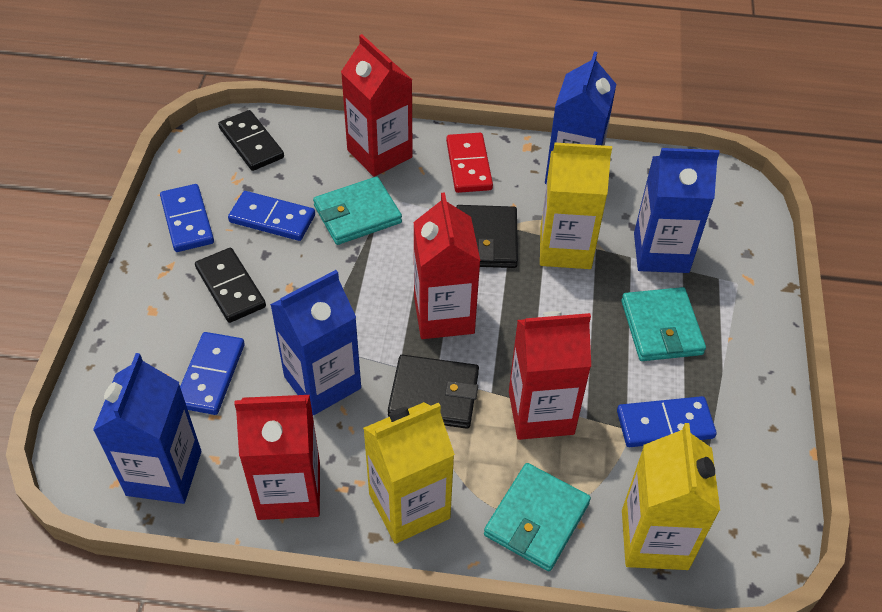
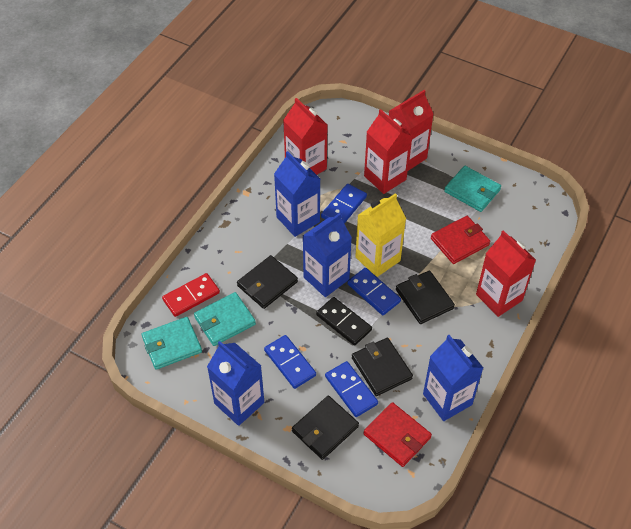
black domino: 2 -> 1
black wallet: 2 -> 4
red wallet: 0 -> 2
yellow carton: 3 -> 1

